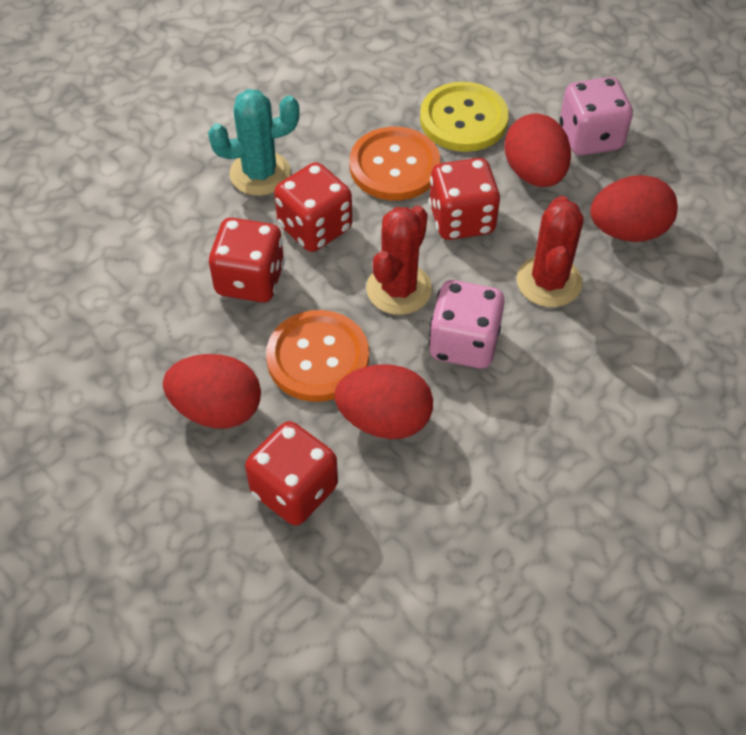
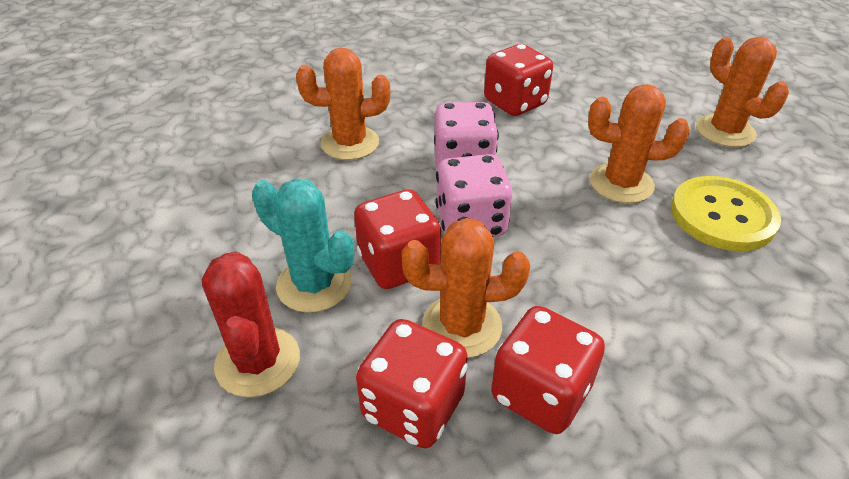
orange button: 2 -> 0
orange cactus: 0 -> 4
red cactus: 2 -> 1
red egg: 4 -> 0

